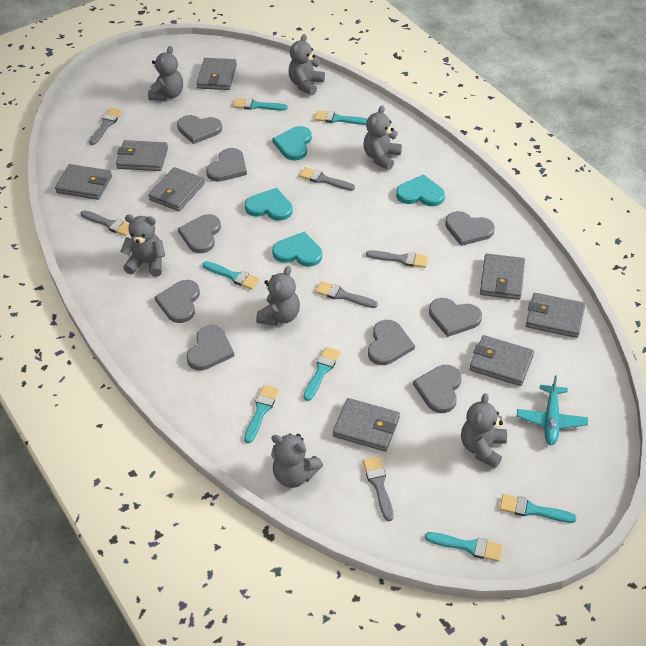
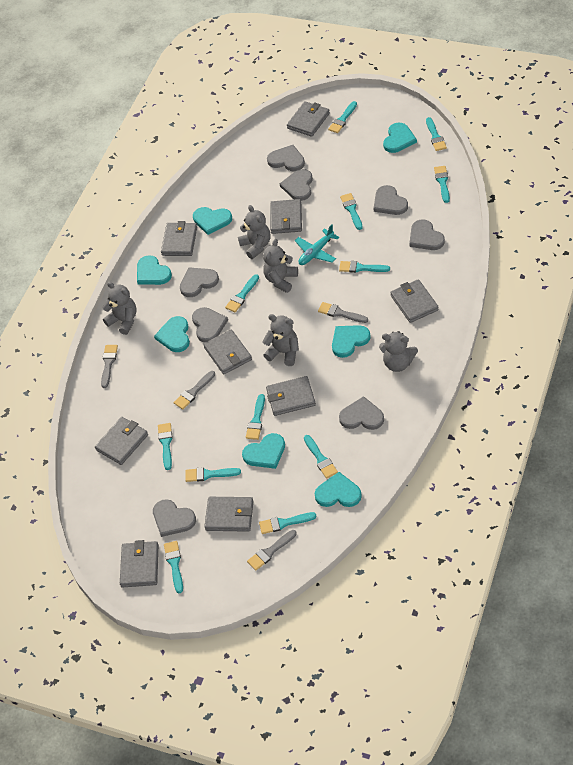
grey brush: 6 -> 4
grey heart: 9 -> 8
grey teddy bear: 7 -> 5
grey wallet: 8 -> 9
turquoise brush: 7 -> 12
turquoise heart: 4 -> 7

